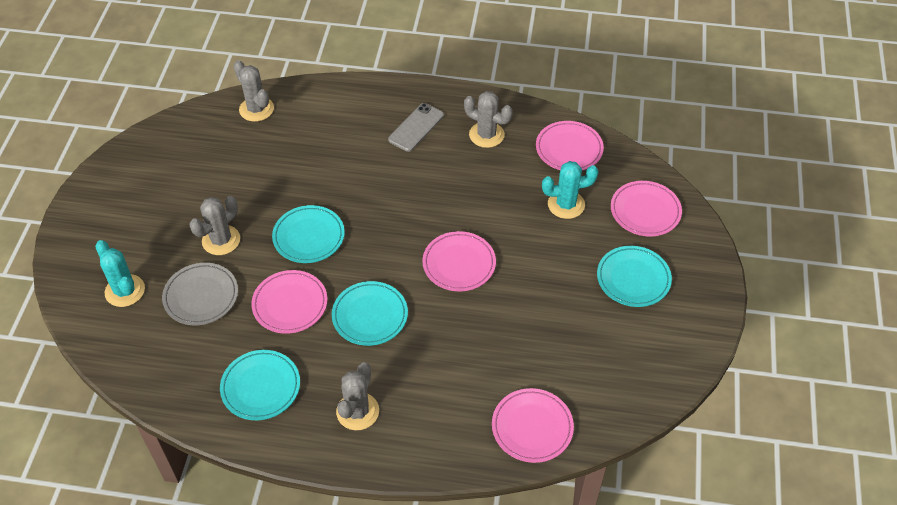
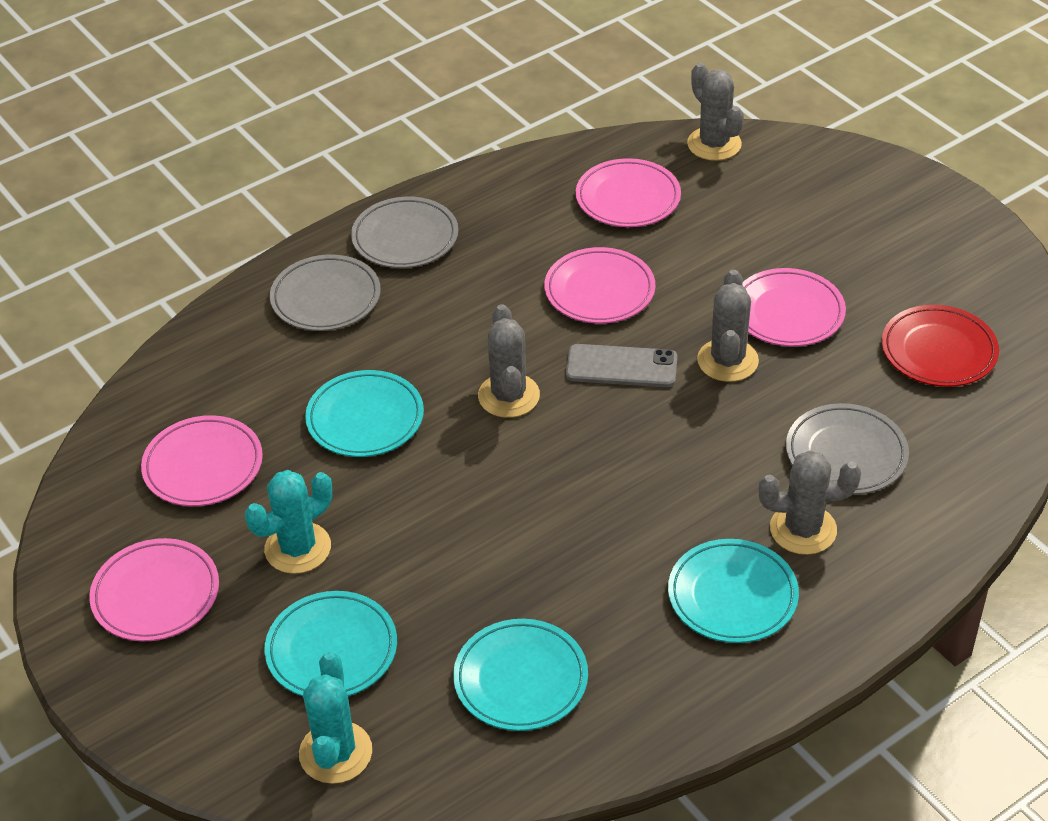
grey plate: 1 -> 3
red plate: 0 -> 1

